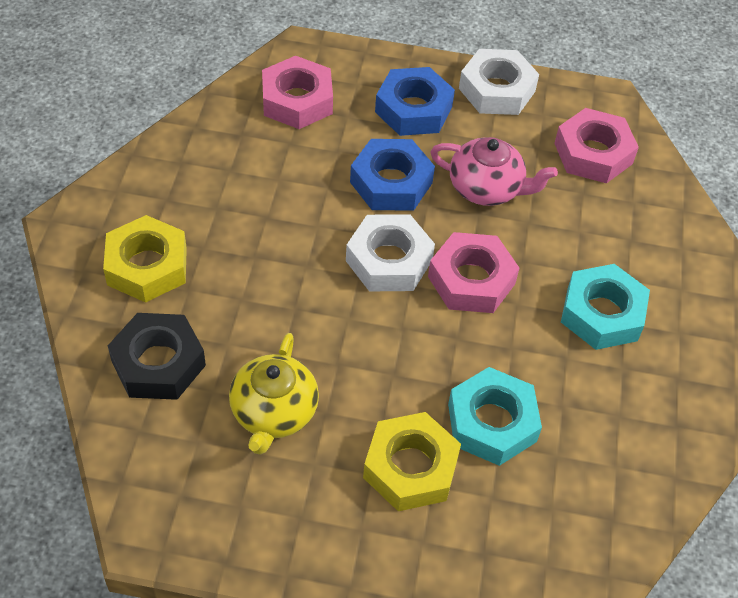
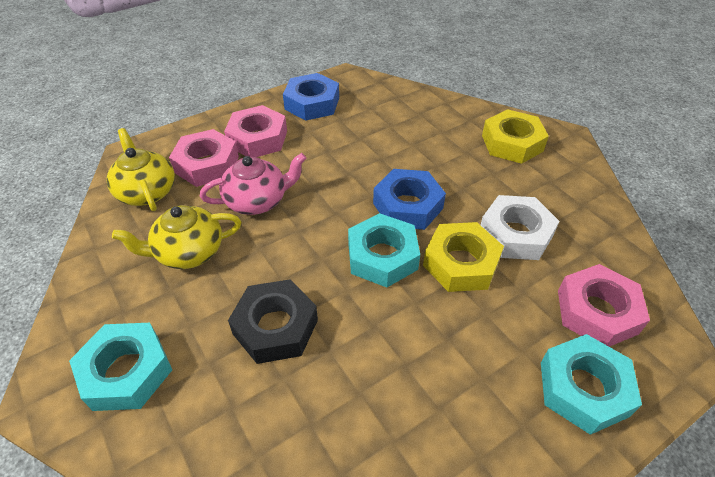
turquoise nut: 2 -> 3
white nut: 2 -> 1
yellow teapot: 1 -> 2

